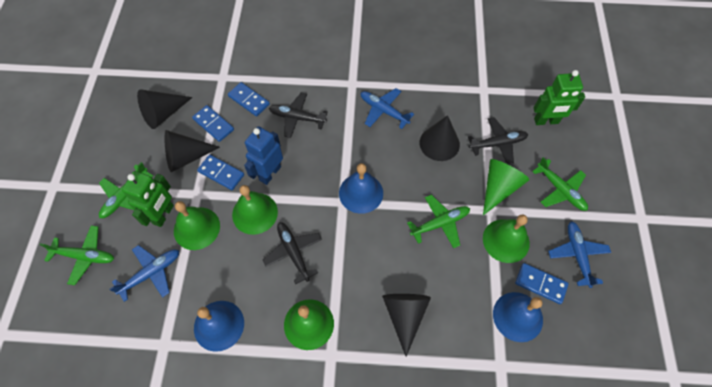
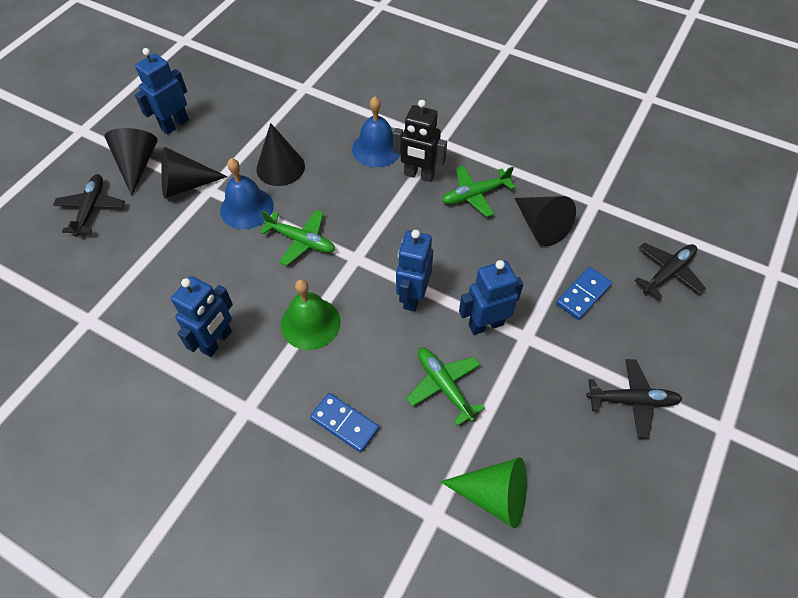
black robot: 0 -> 1
blue bell: 3 -> 2
blue domino: 4 -> 2
blue plane: 3 -> 0
blue robot: 1 -> 4
green bell: 4 -> 1
green plane: 4 -> 3
green robot: 2 -> 0

